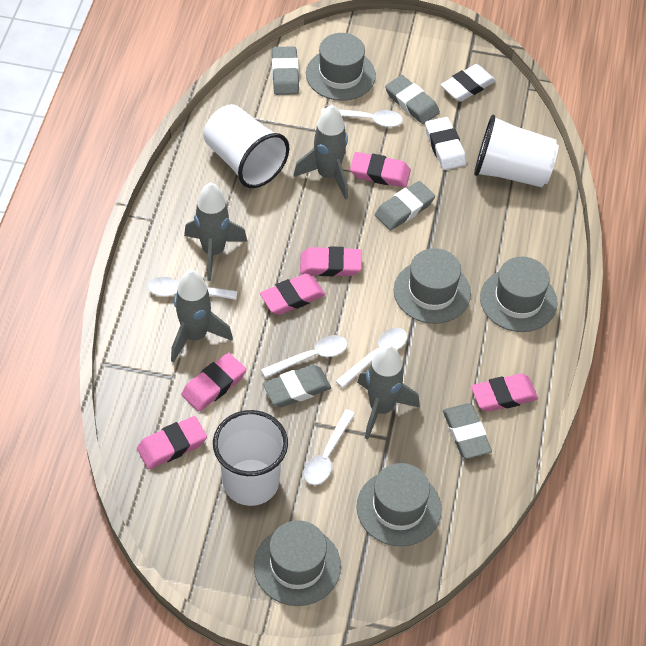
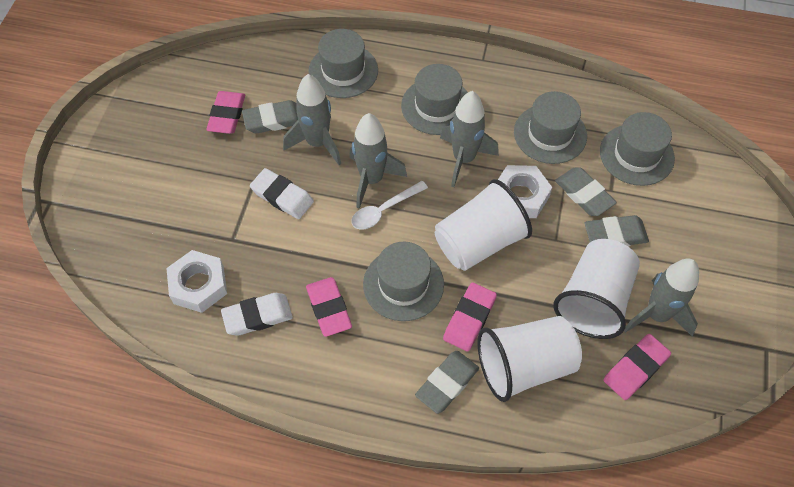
grey eraser: 5 -> 4
pink eraser: 6 -> 4
white nut: 0 -> 2
white spoon: 5 -> 1

